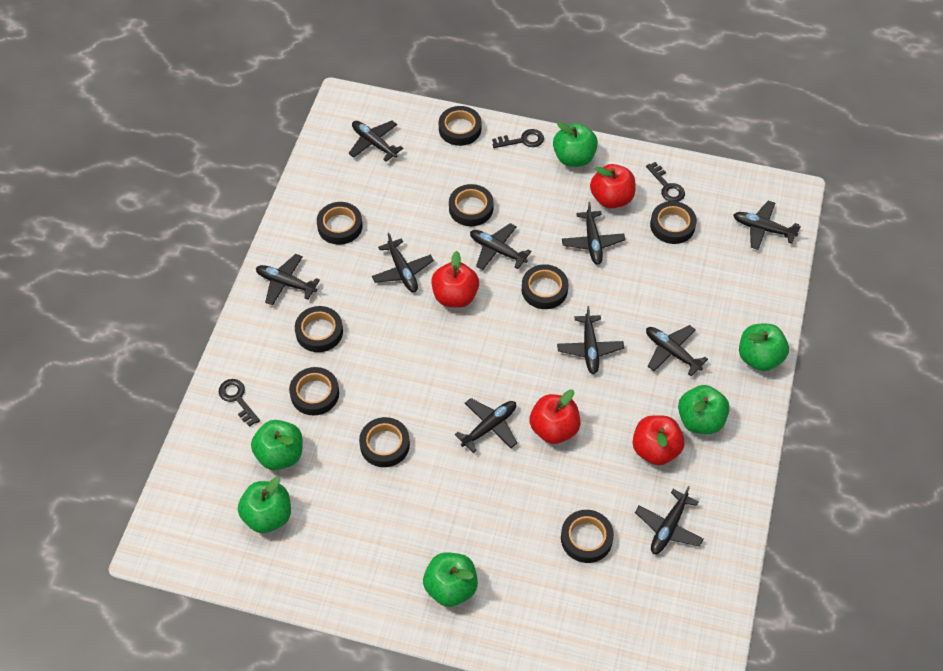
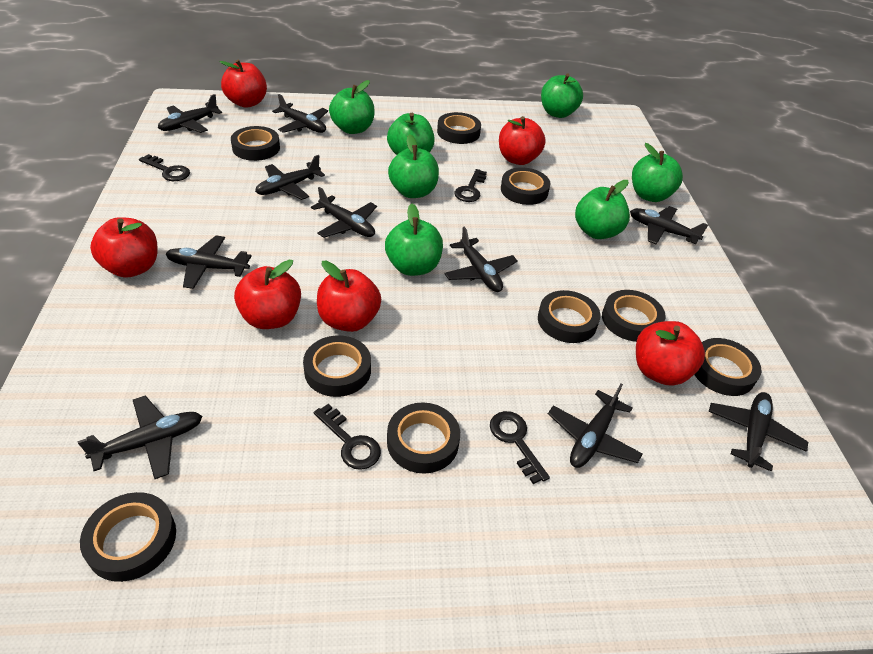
black key: 3 -> 4
green apple: 6 -> 7
red apple: 4 -> 6

